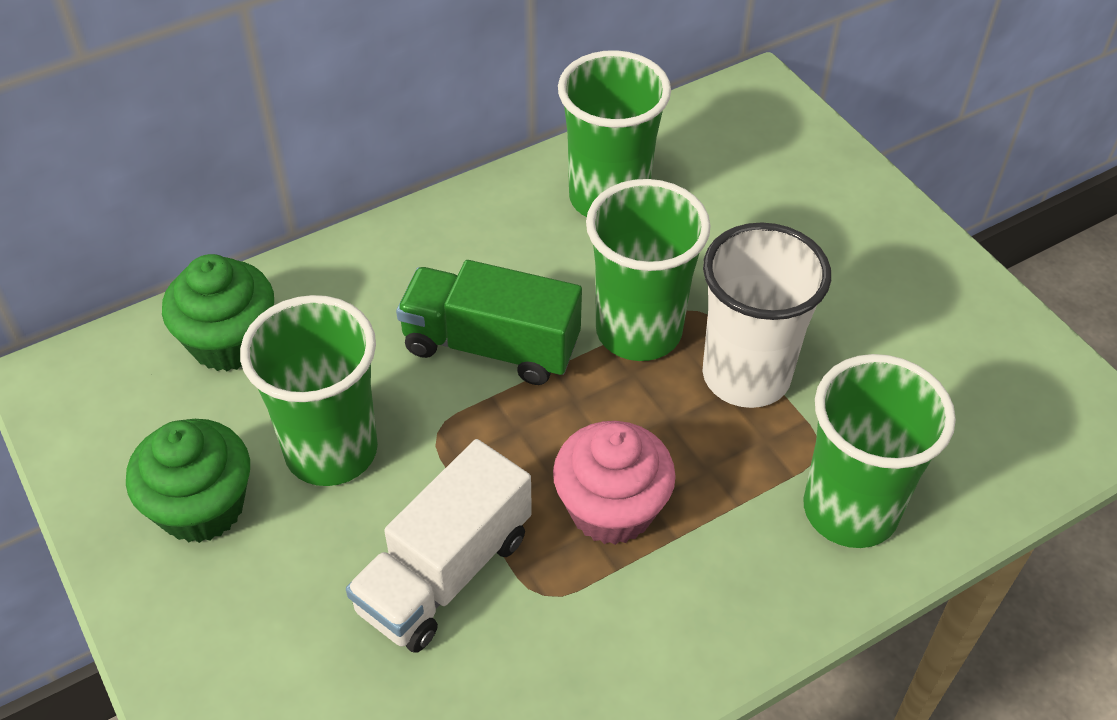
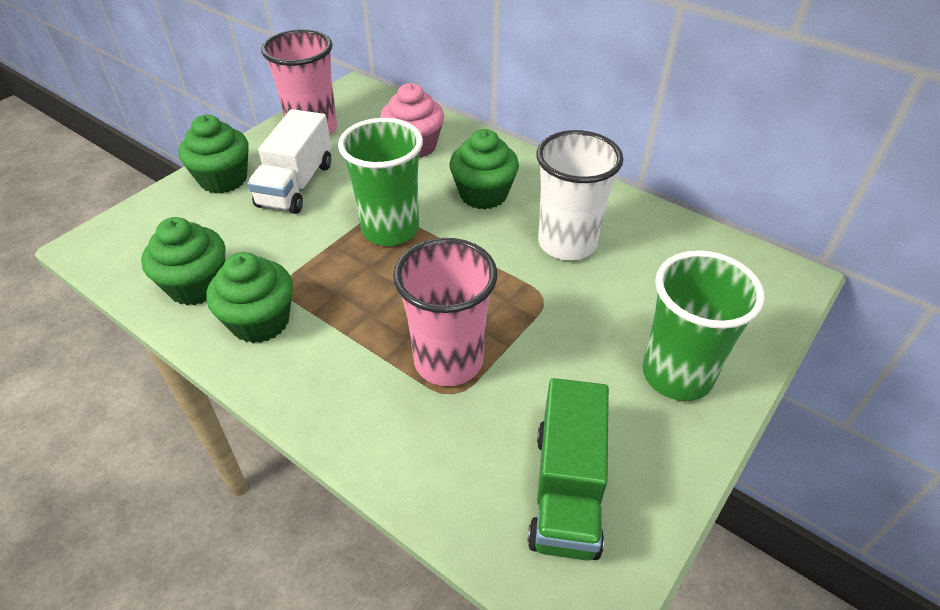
green cup: 4 -> 2
green cupcake: 2 -> 4
pink cup: 0 -> 2

